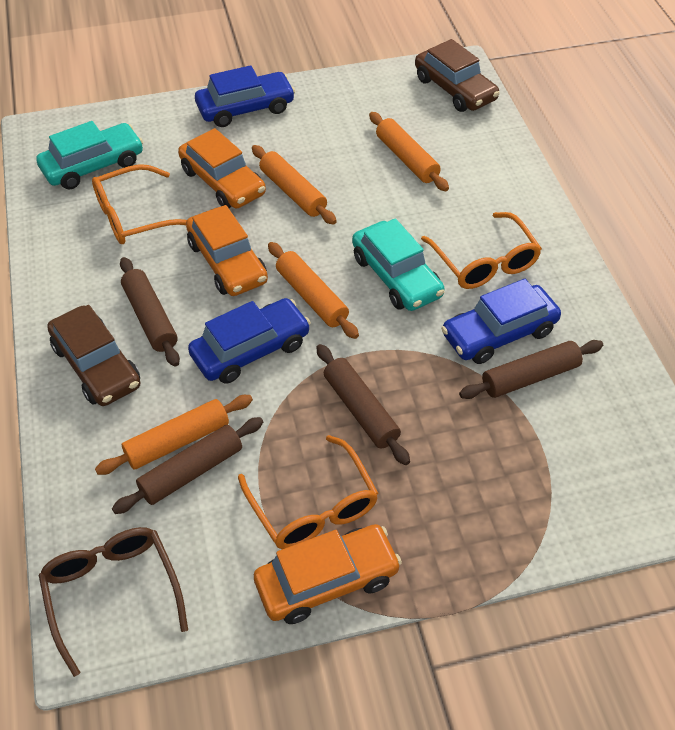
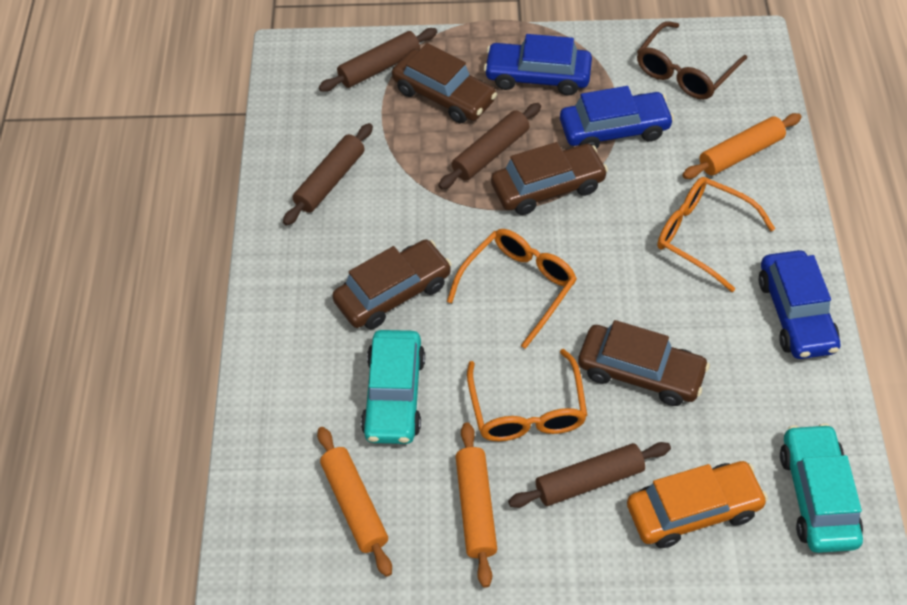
brown car: 2 -> 4
orange car: 3 -> 1
orange rolling pin: 4 -> 3

